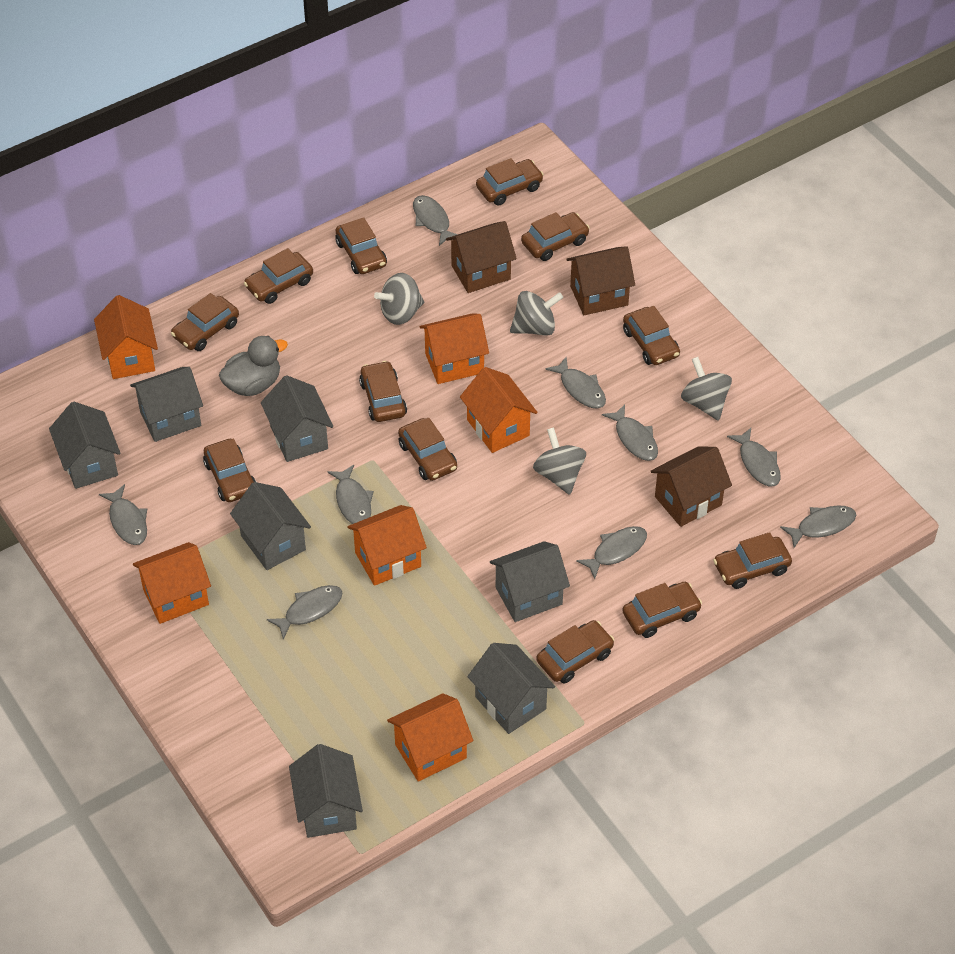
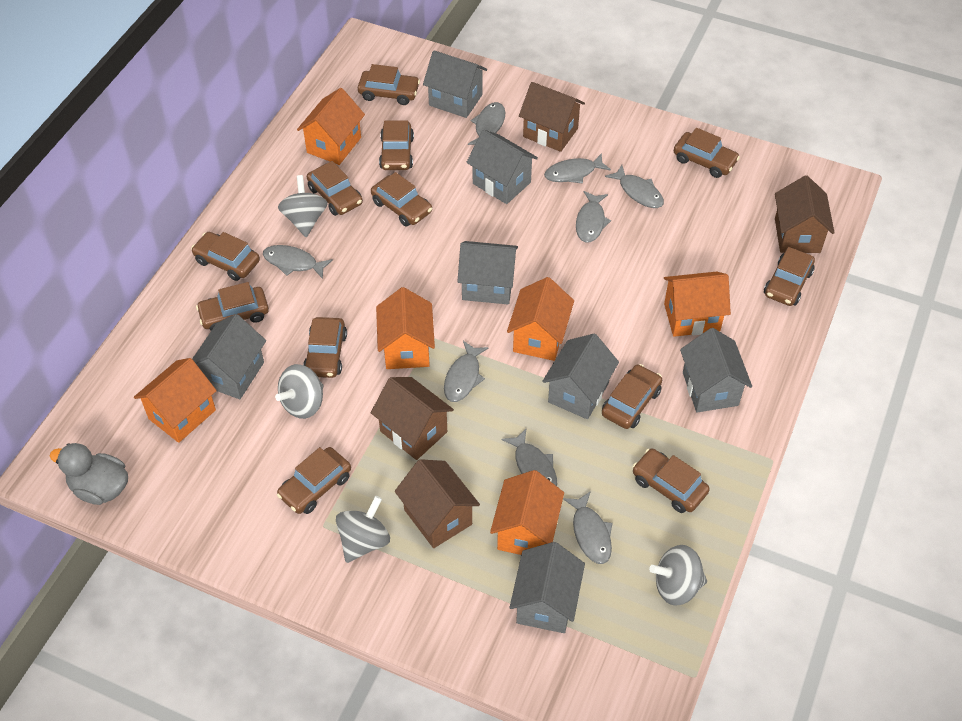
brown house: 3 -> 4
grey fish: 9 -> 8

